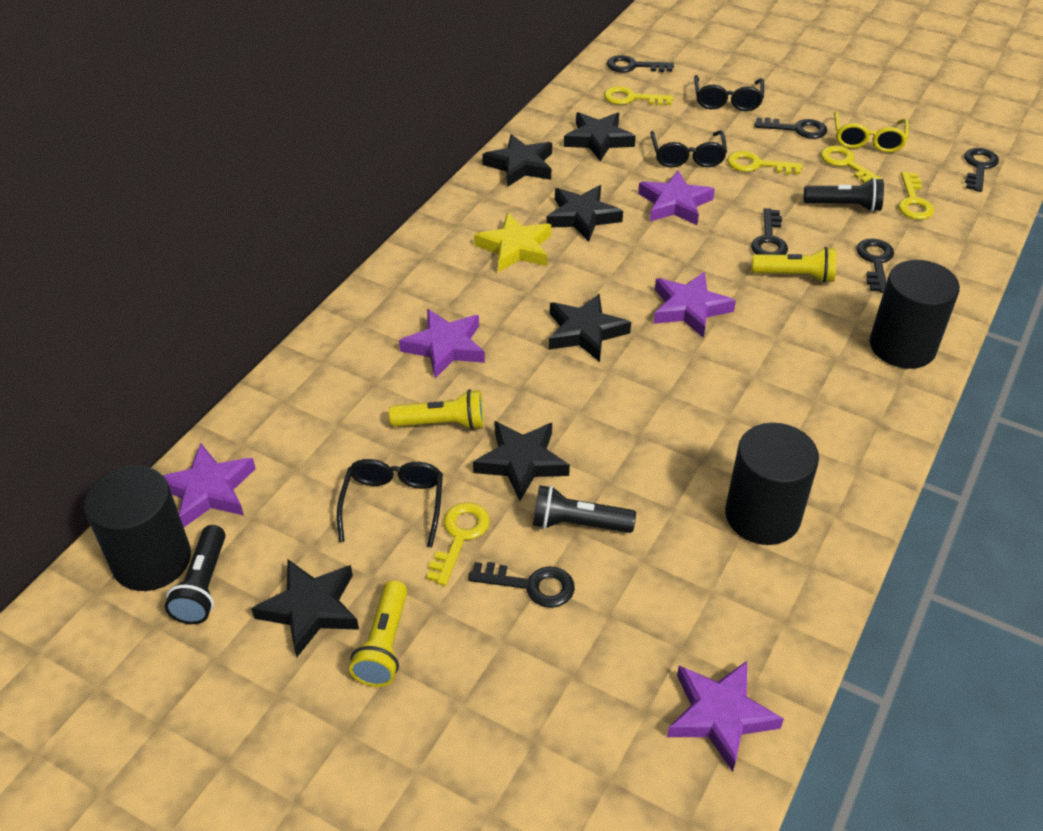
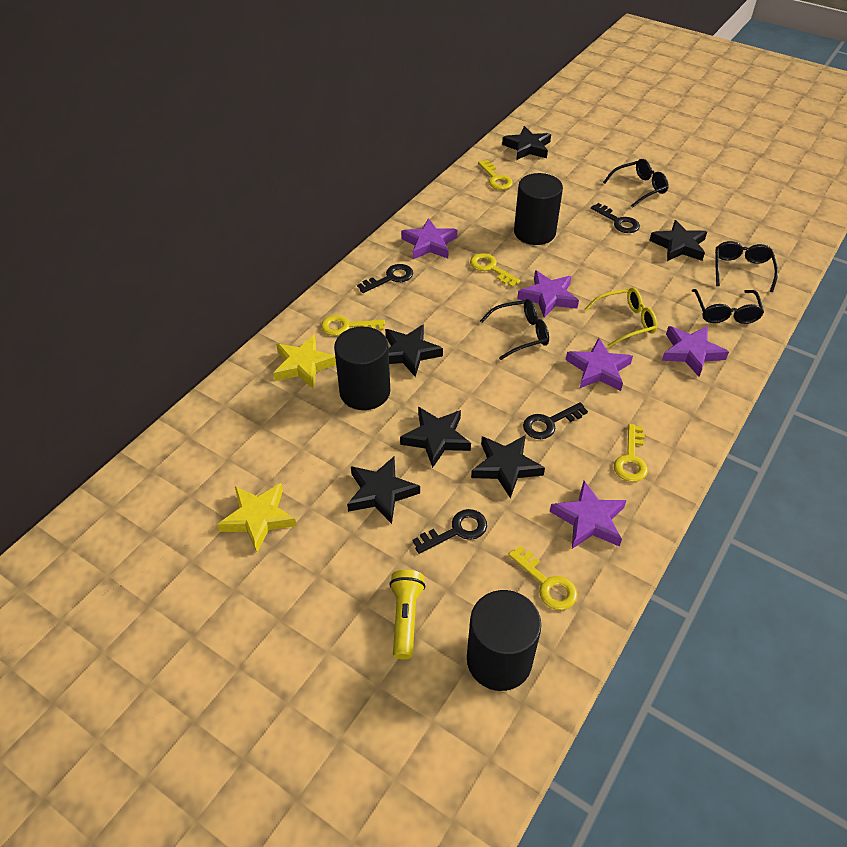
black flashlight: 3 -> 0
black glasses: 3 -> 4
black key: 6 -> 4
yellow flashlight: 3 -> 1
yellow star: 1 -> 2

